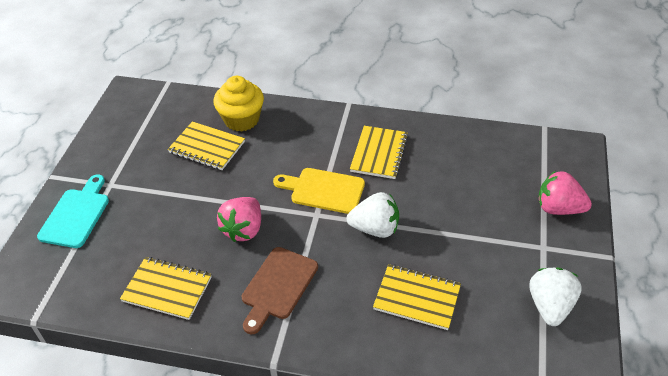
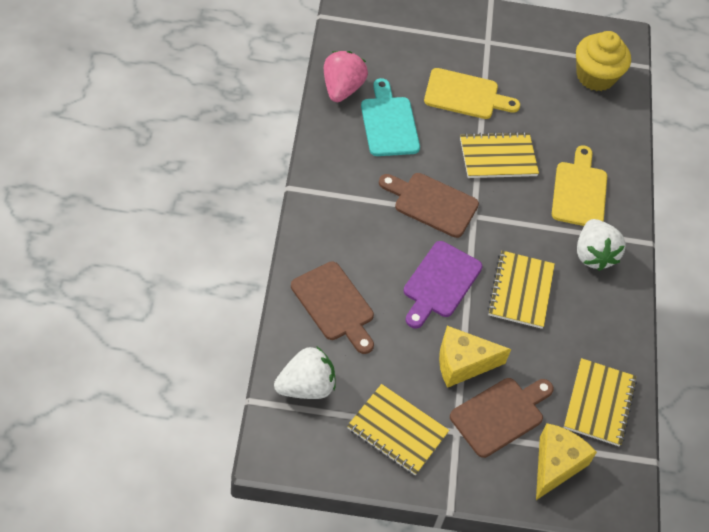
brown cutting board: 1 -> 3
pink strawberry: 2 -> 1
purple cutting board: 0 -> 1
yellow cheese: 0 -> 2
yellow cutting board: 1 -> 2

